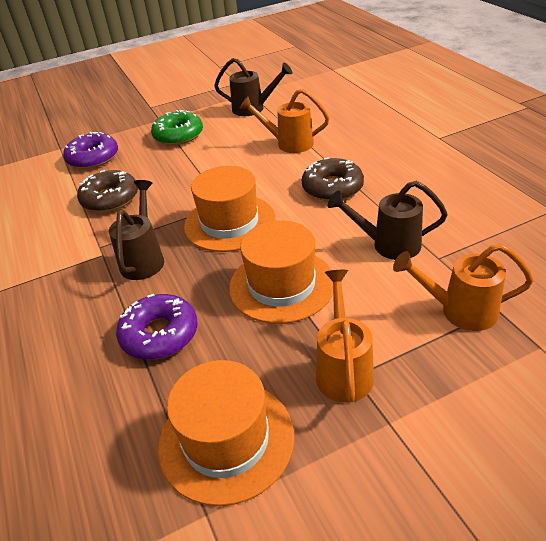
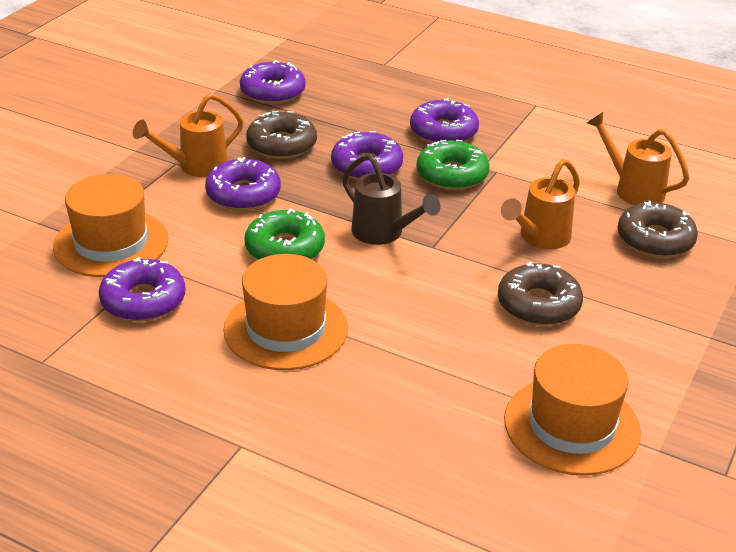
brown donut: 2 -> 3
brown watering can: 3 -> 1
green donut: 1 -> 2
purple donut: 2 -> 5

